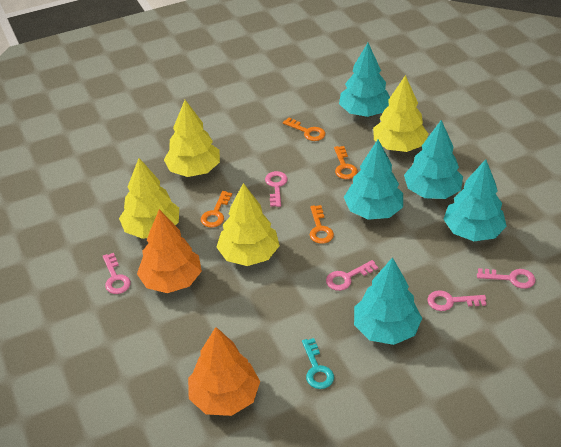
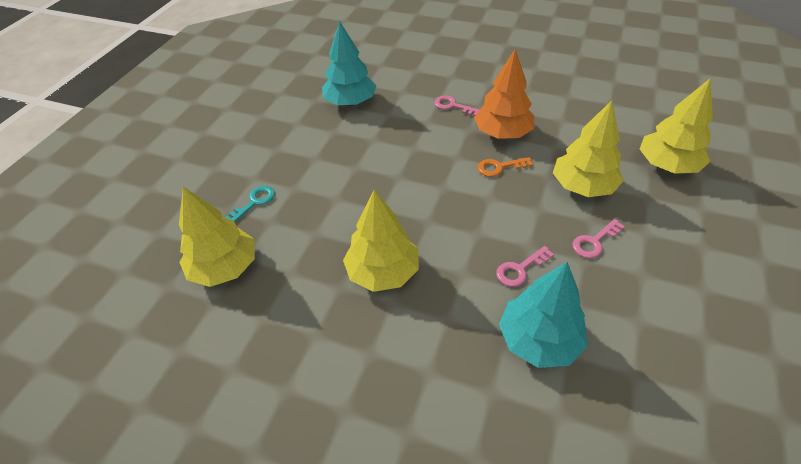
orange key: 4 -> 1
orange tree: 2 -> 1
pink key: 5 -> 3
turquoise tree: 5 -> 2

